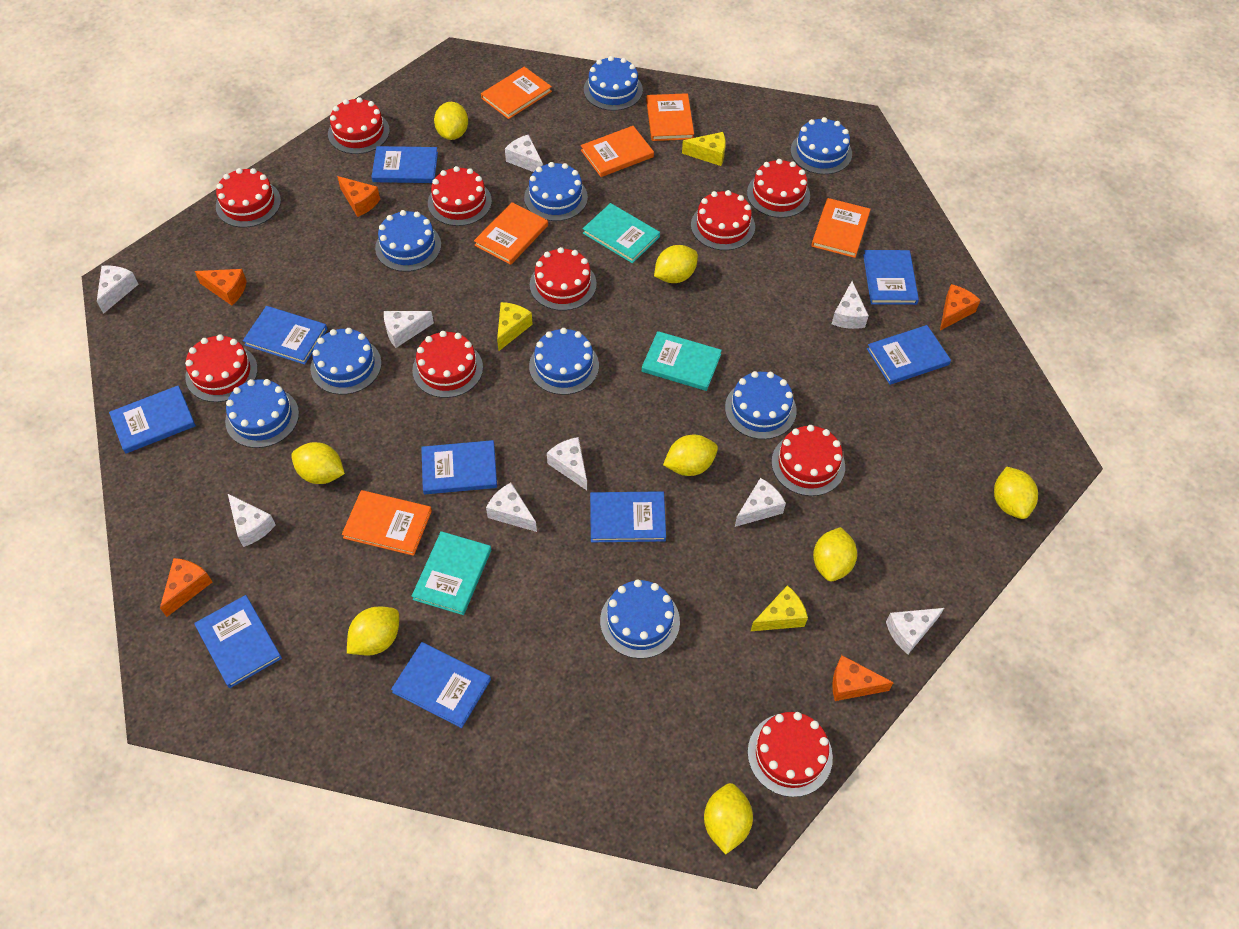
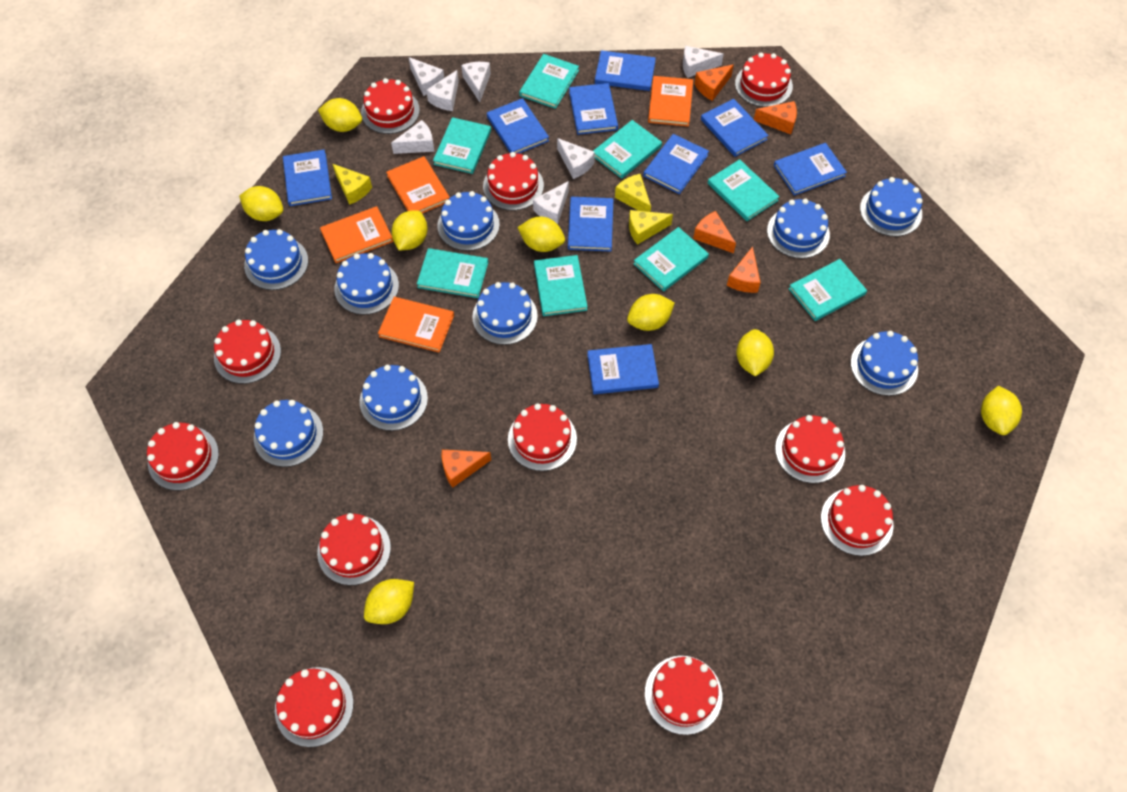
orange book: 6 -> 4
red cake: 10 -> 11
turquoise book: 3 -> 8
white cheese: 9 -> 7

